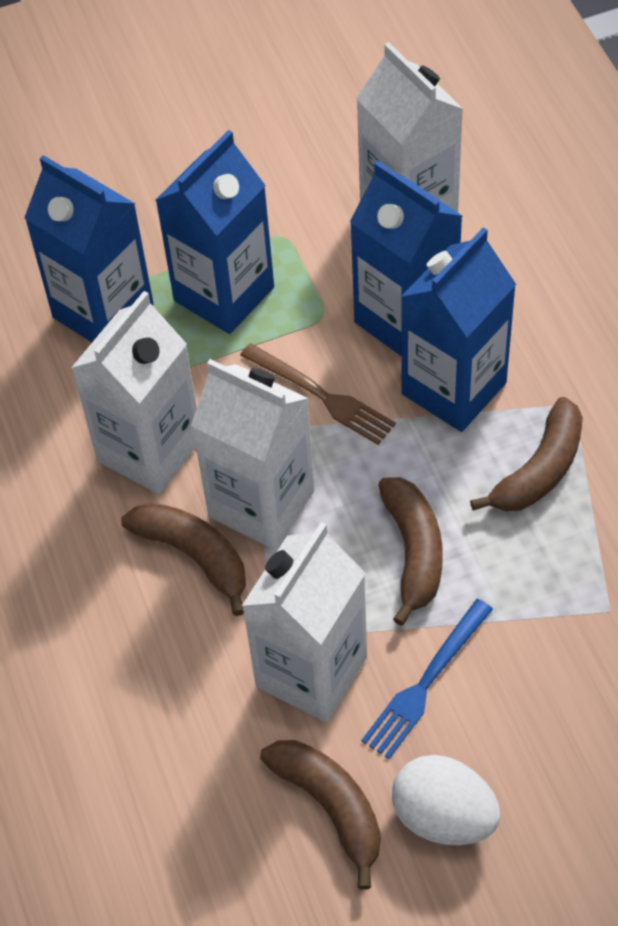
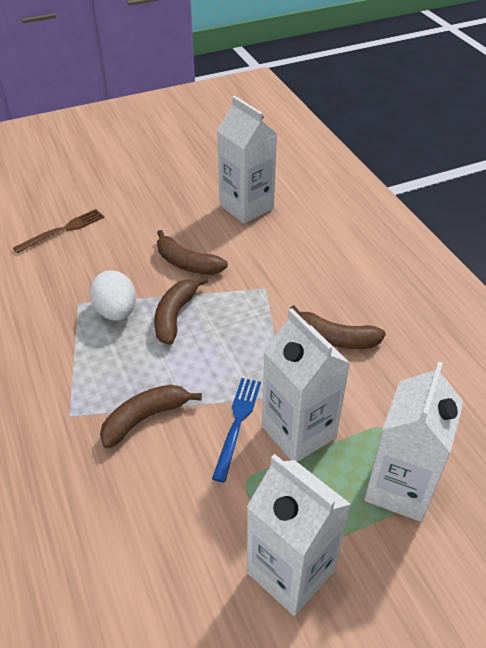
blue carton: 4 -> 0

